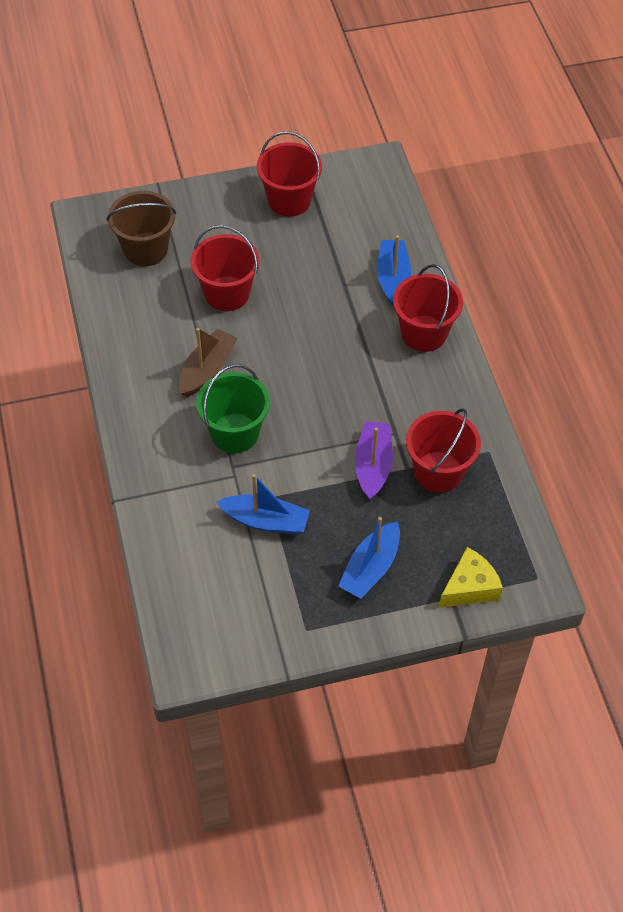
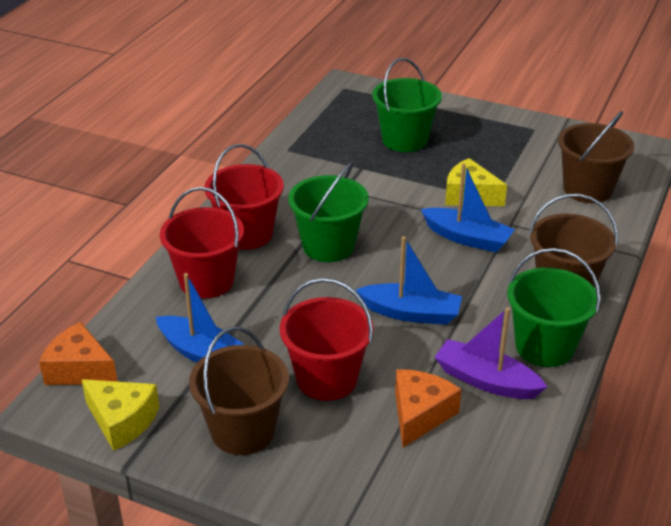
brown boat: 1 -> 0
brown bucket: 1 -> 3
green bucket: 1 -> 3
orange cheese: 0 -> 2
red bucket: 4 -> 3
yellow cheese: 1 -> 2

